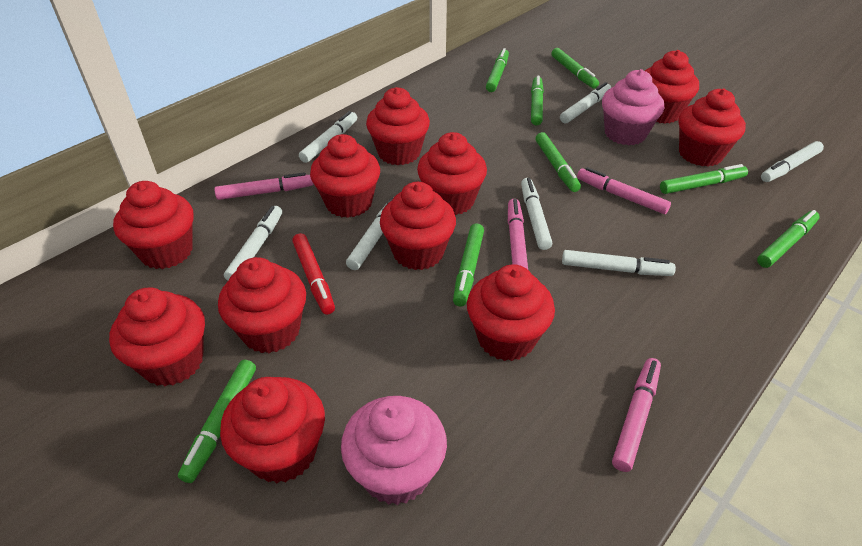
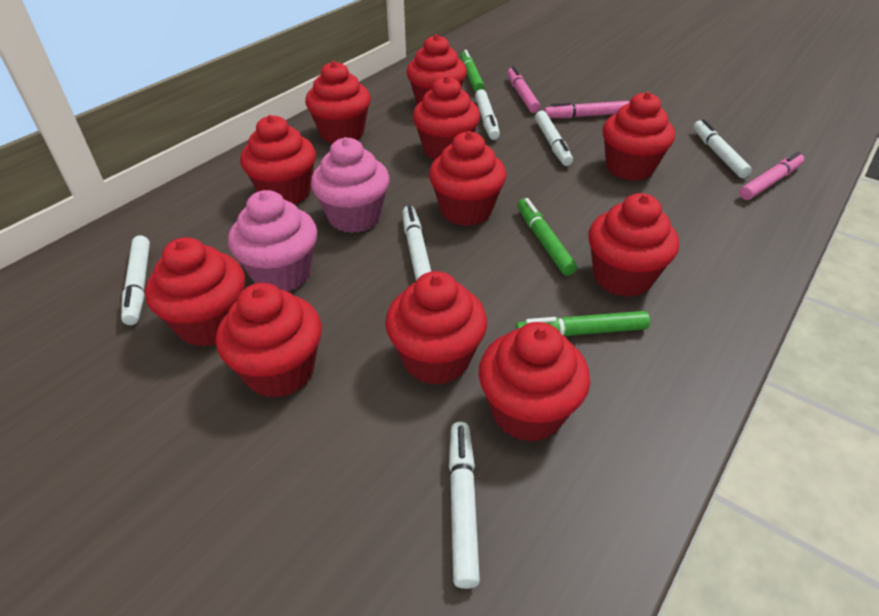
green marker: 8 -> 3
pink marker: 4 -> 3
red marker: 1 -> 0
white marker: 7 -> 6

